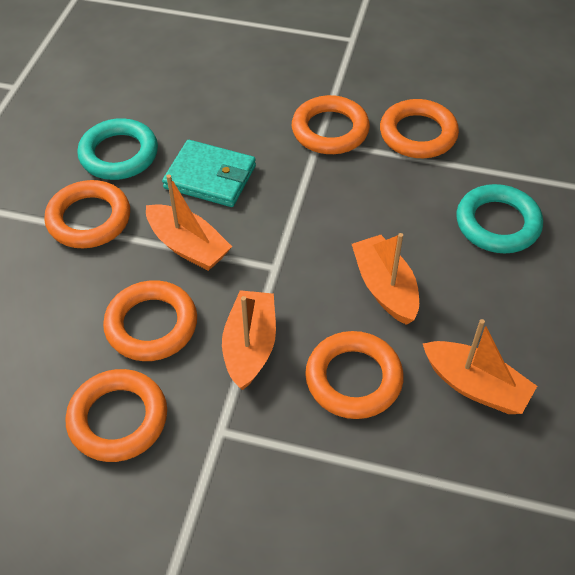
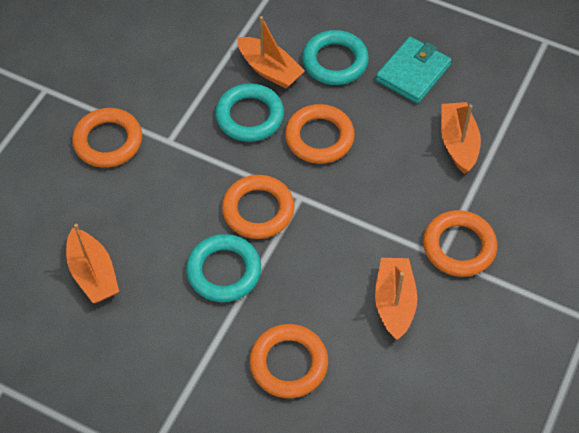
orange ring: 6 -> 5
turquoise ring: 2 -> 3

